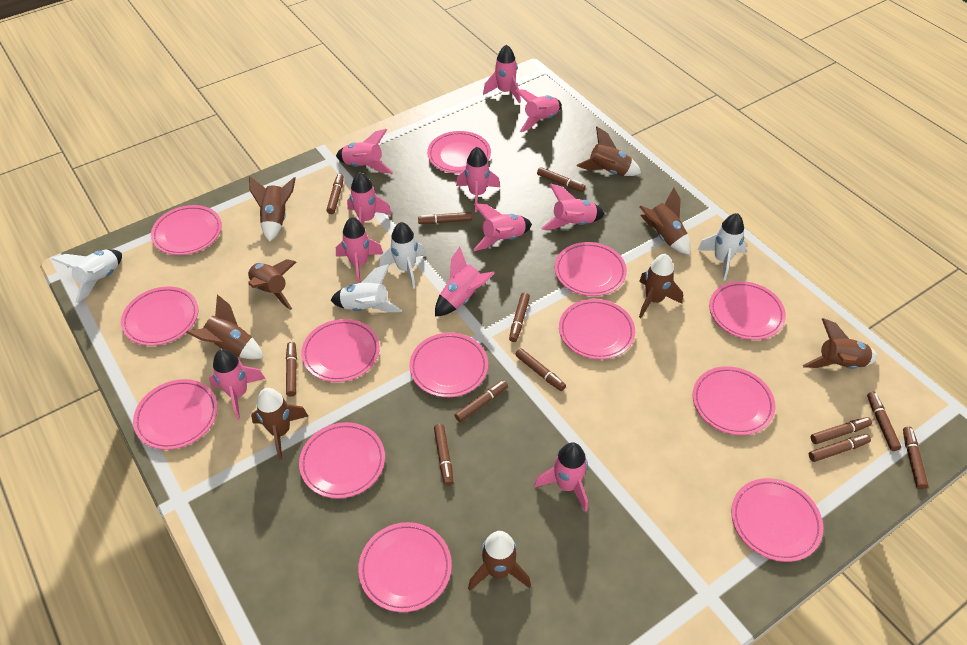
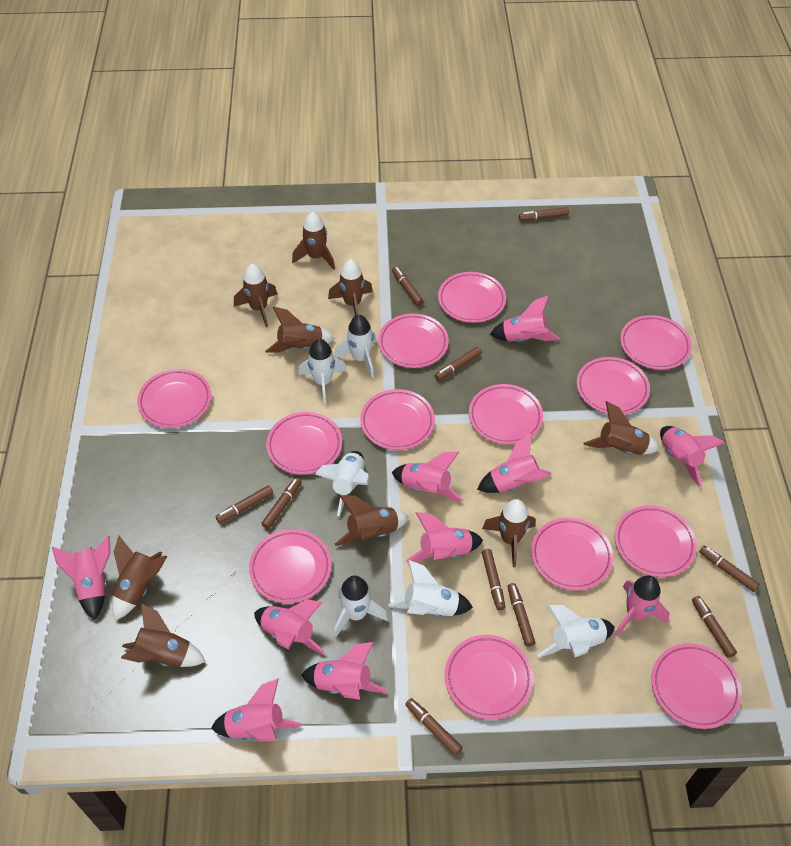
brown marker: 12 -> 10
pink rocket: 11 -> 10
white rocket: 4 -> 6

